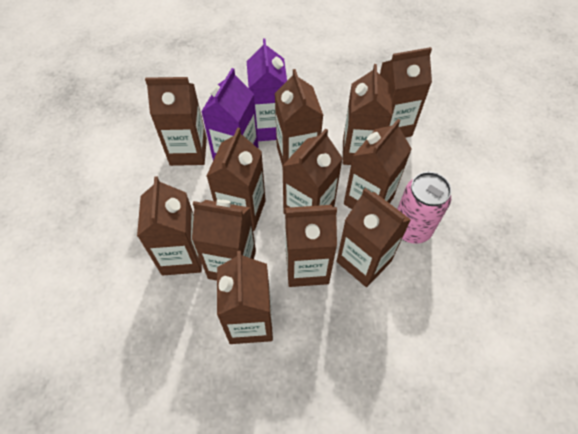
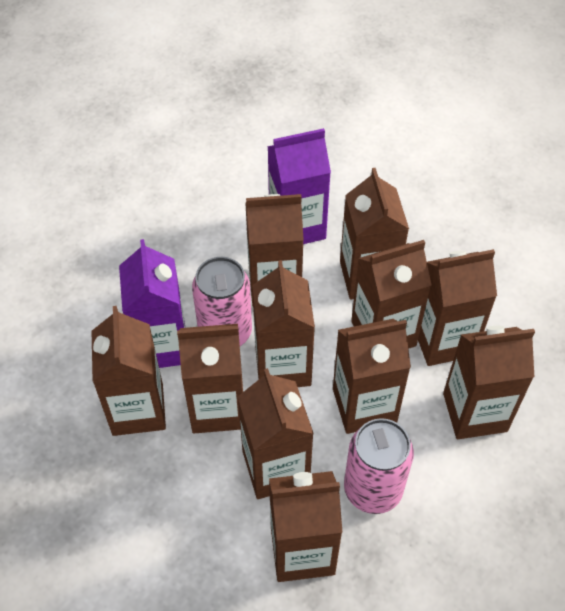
brown carton: 12 -> 11
pink can: 1 -> 2

